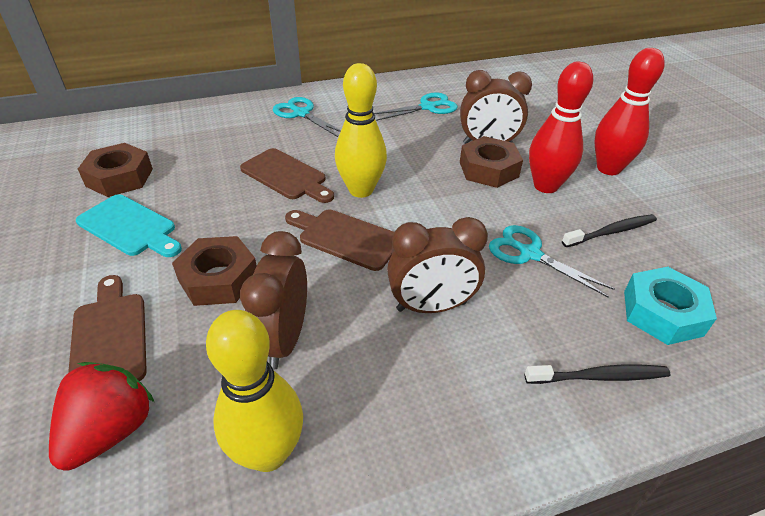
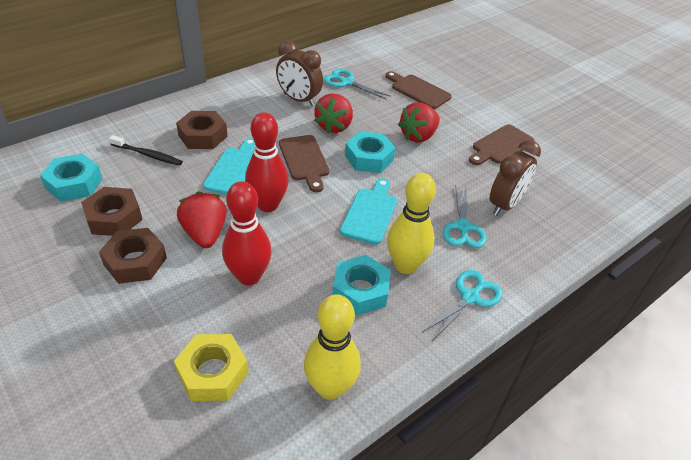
black toothbrush: 2 -> 1
brown clock: 3 -> 2
red strawberry: 1 -> 3
turquoise cutting board: 1 -> 2
turquoise nut: 1 -> 3
yellow nut: 0 -> 1

